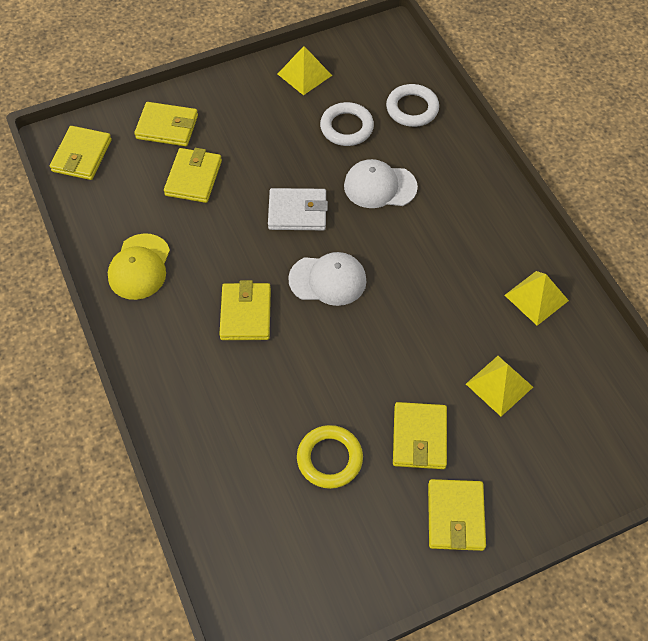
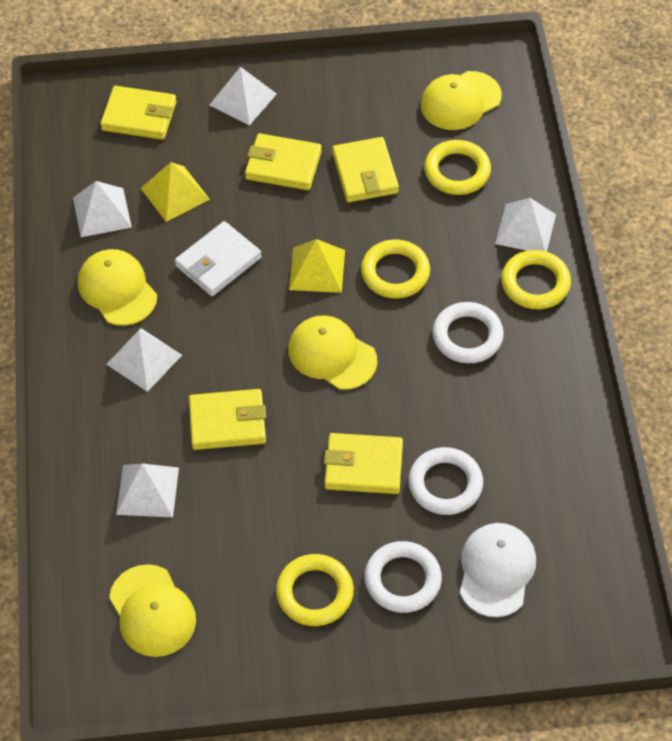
white cap: 2 -> 1
white pyramid: 0 -> 5
white ring: 2 -> 3
yellow cap: 1 -> 4
yellow pyramid: 3 -> 2
yellow ring: 1 -> 4
yellow wallet: 6 -> 5

